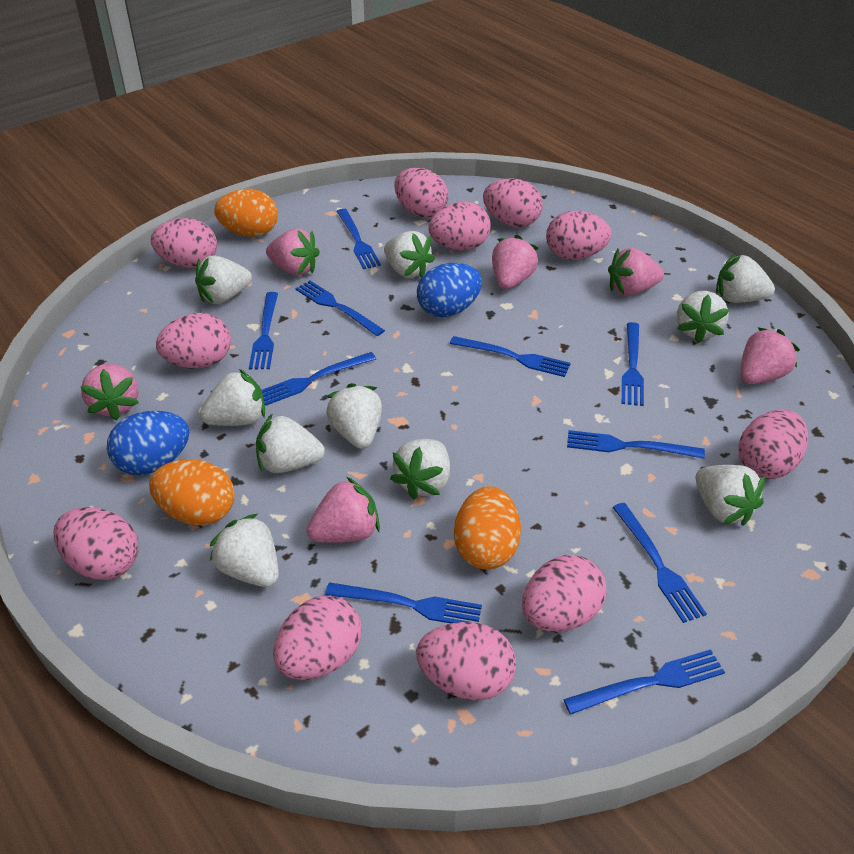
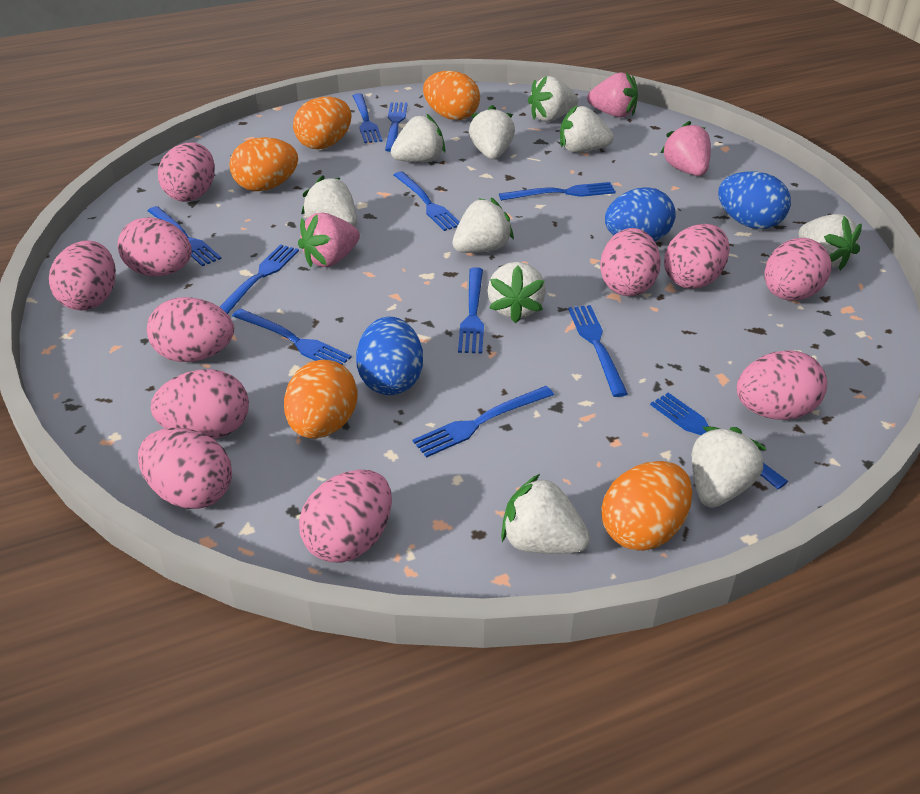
blue egg: 2 -> 3
blue fork: 10 -> 11
orange egg: 3 -> 5
pink strawberry: 6 -> 3

